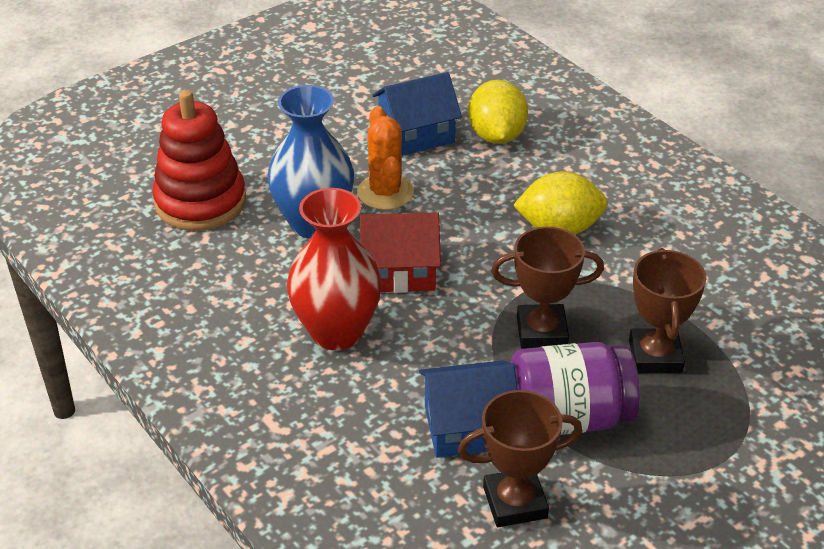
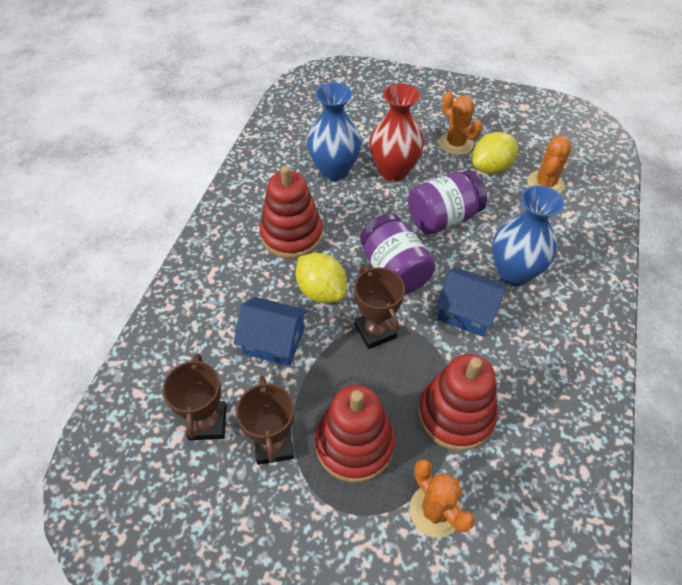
blue vase: 1 -> 2
orange cactus: 1 -> 3
purple jar: 1 -> 2
red house: 1 -> 0
red stacking toy: 1 -> 3

